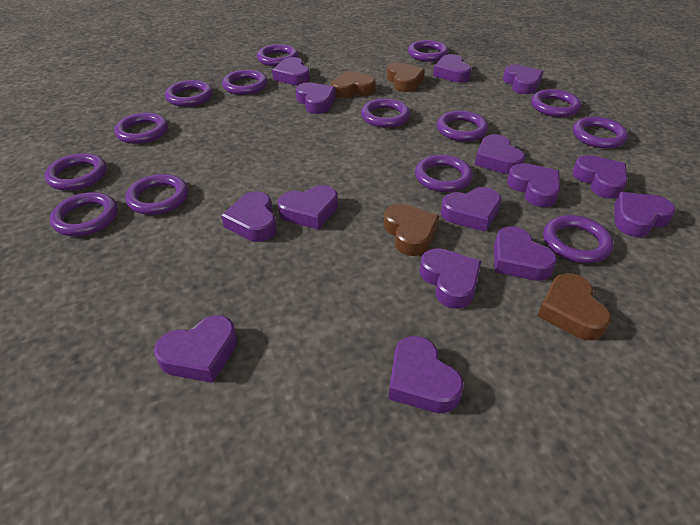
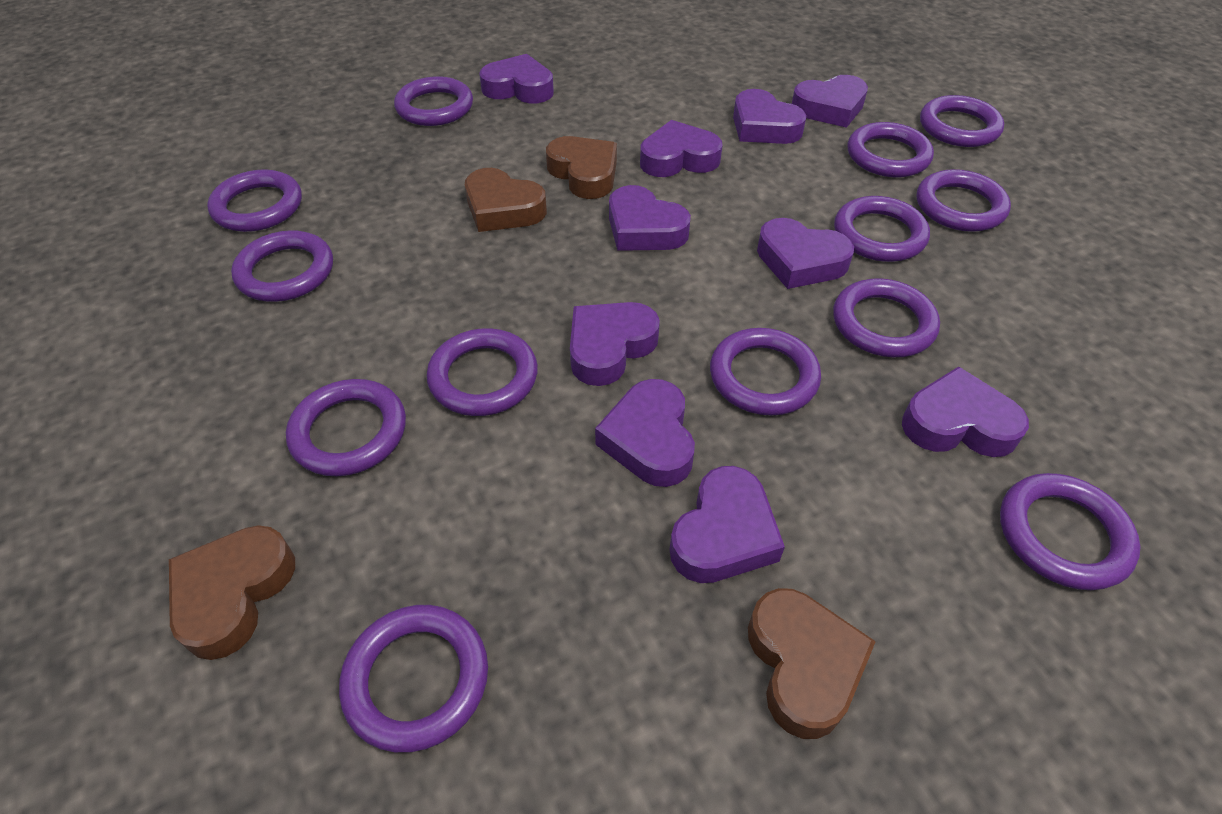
purple heart: 15 -> 10
purple ring: 14 -> 13

